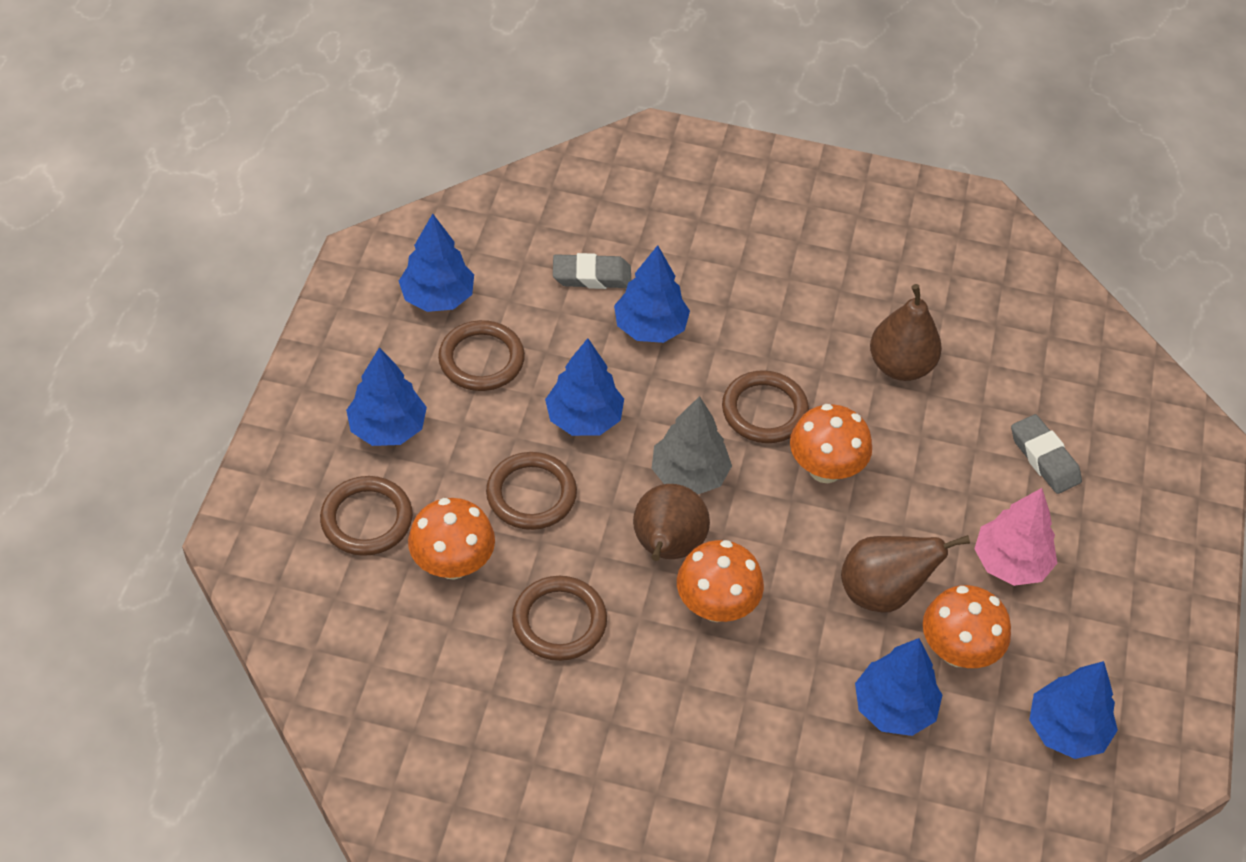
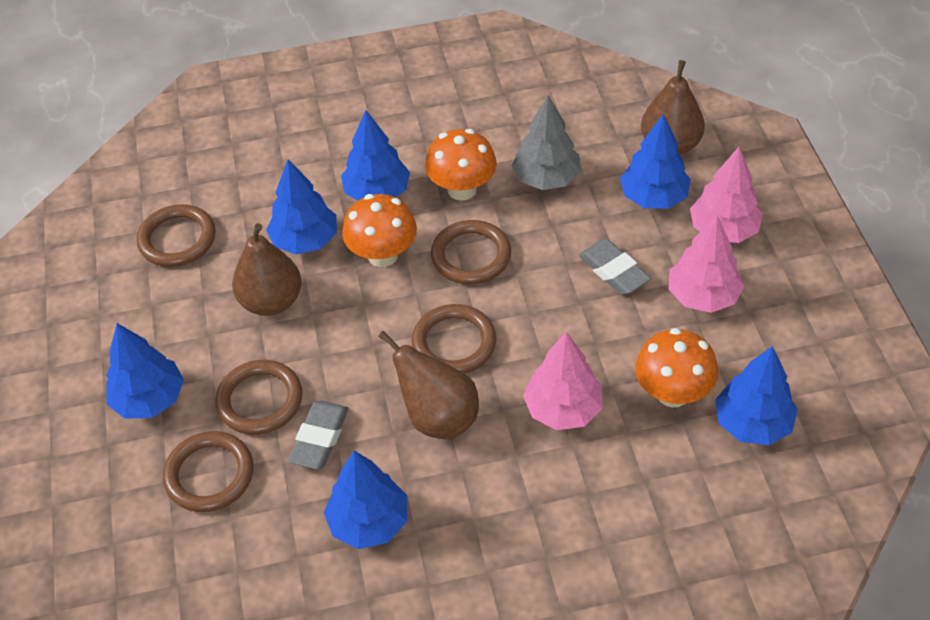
orange mushroom: 4 -> 3
pink tree: 1 -> 3

